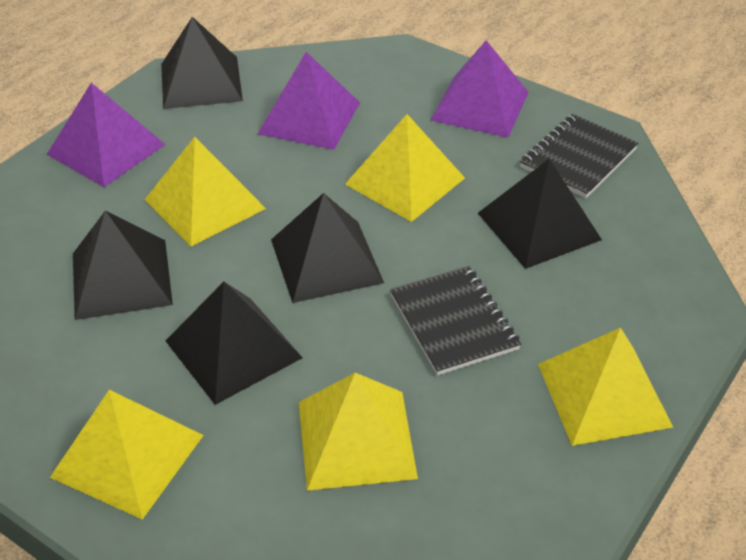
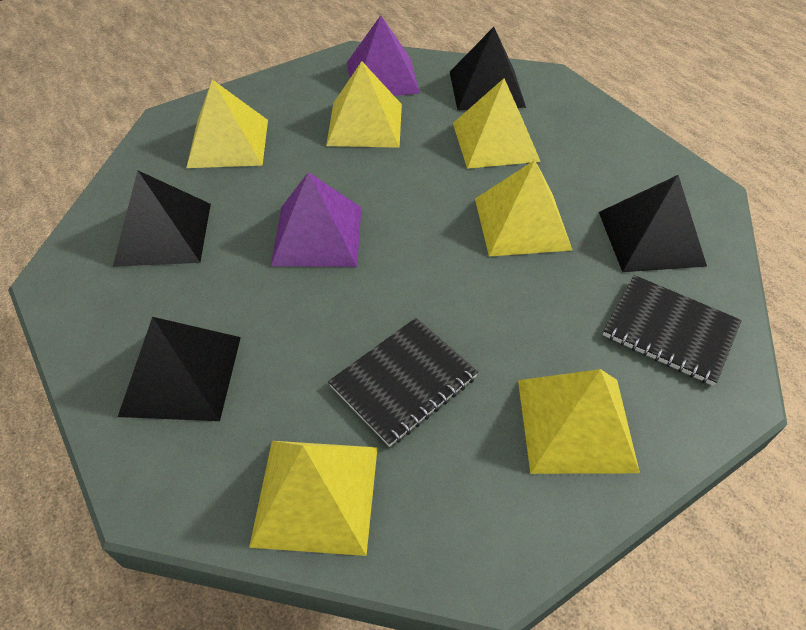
black pyramid: 5 -> 4
purple pyramid: 3 -> 2
yellow pyramid: 5 -> 6

